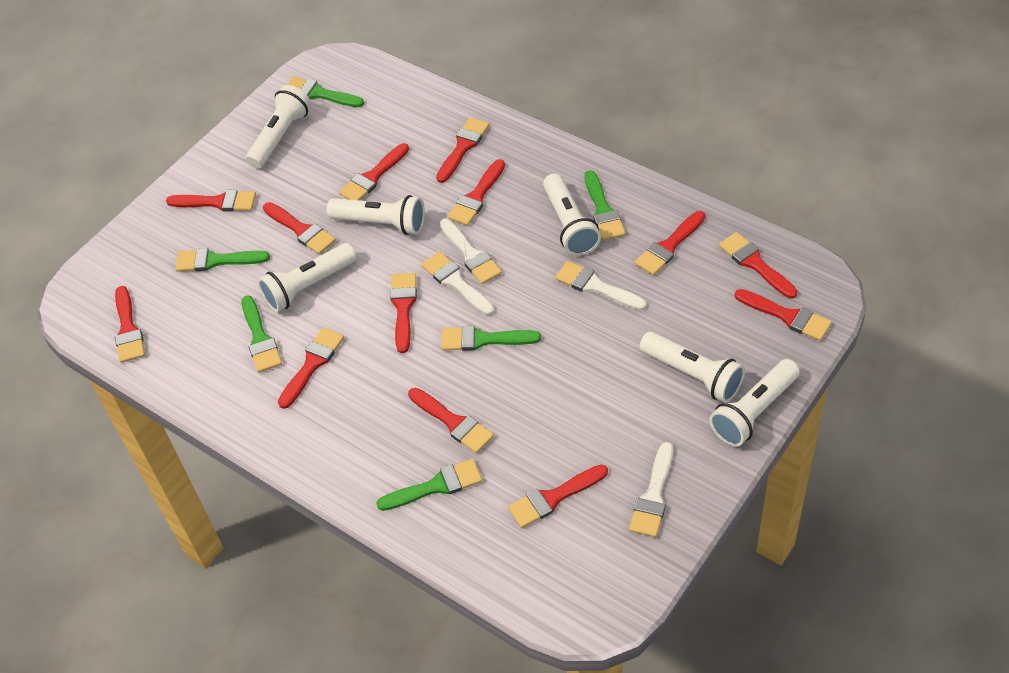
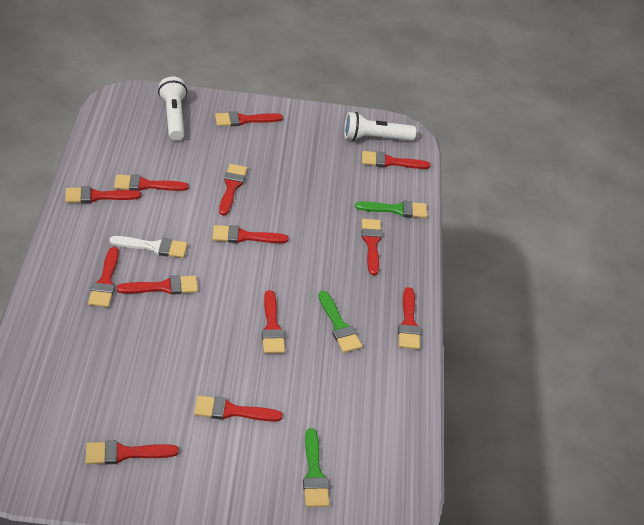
green brush: 6 -> 3
white brush: 4 -> 1
white flashlight: 6 -> 2

